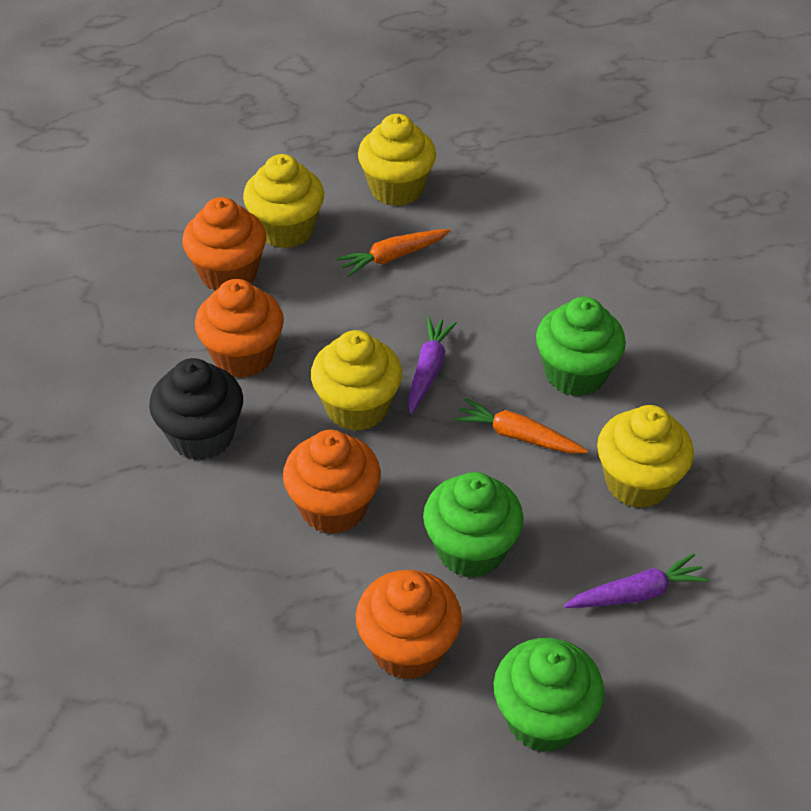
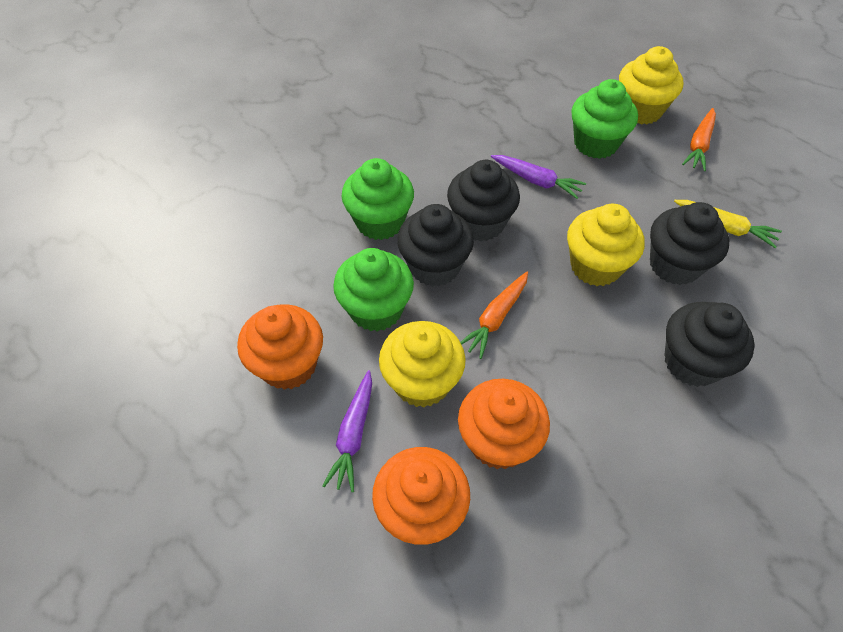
black cupcake: 1 -> 4
orange cupcake: 4 -> 3
yellow carrot: 0 -> 1
yellow cupcake: 4 -> 3

